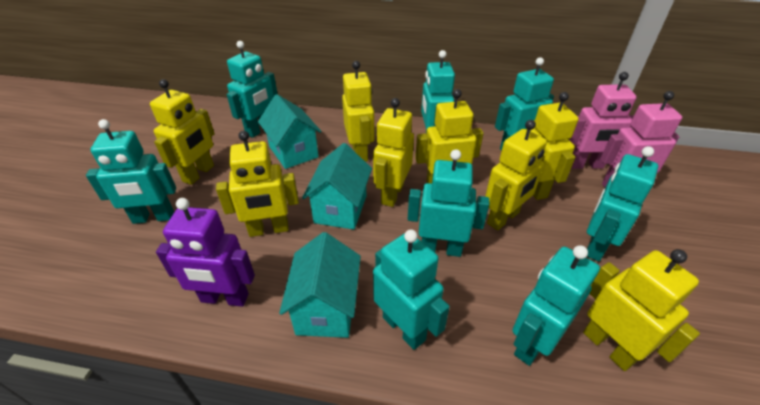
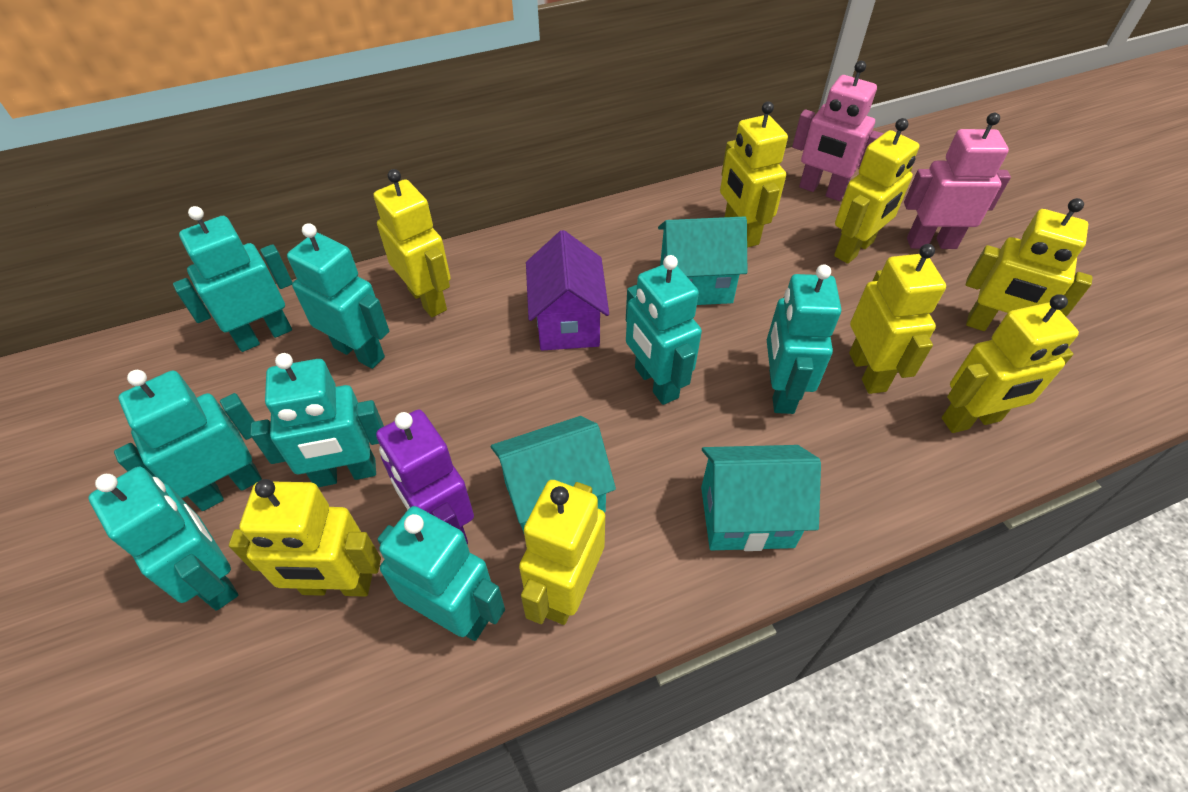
purple house: 0 -> 1

